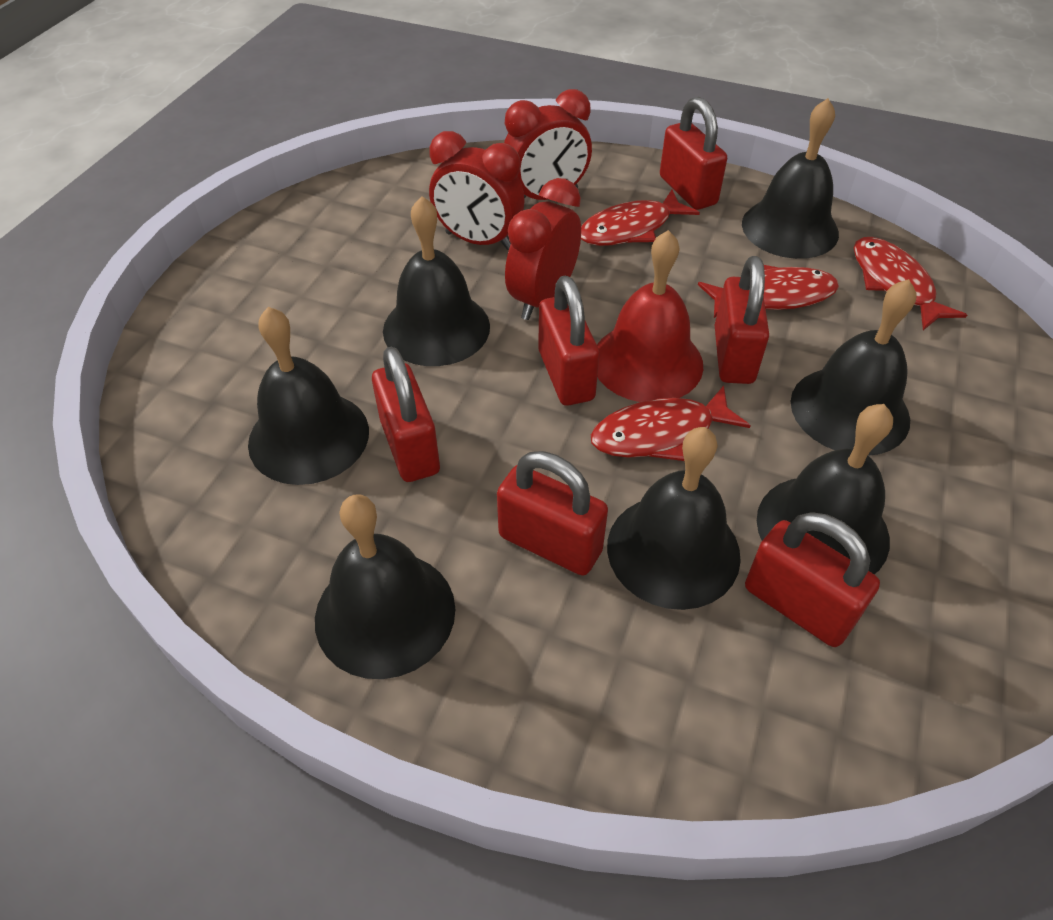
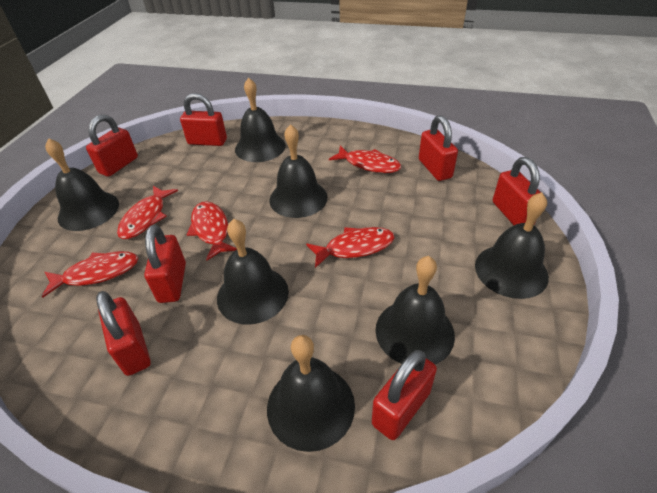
red bell: 1 -> 0
red clock: 3 -> 0
red fish: 4 -> 5
red padlock: 6 -> 7

